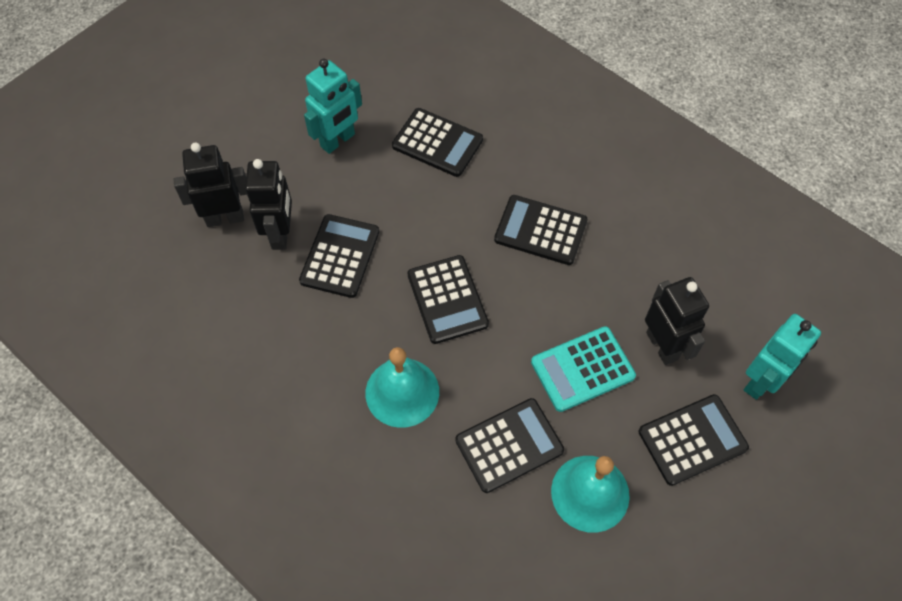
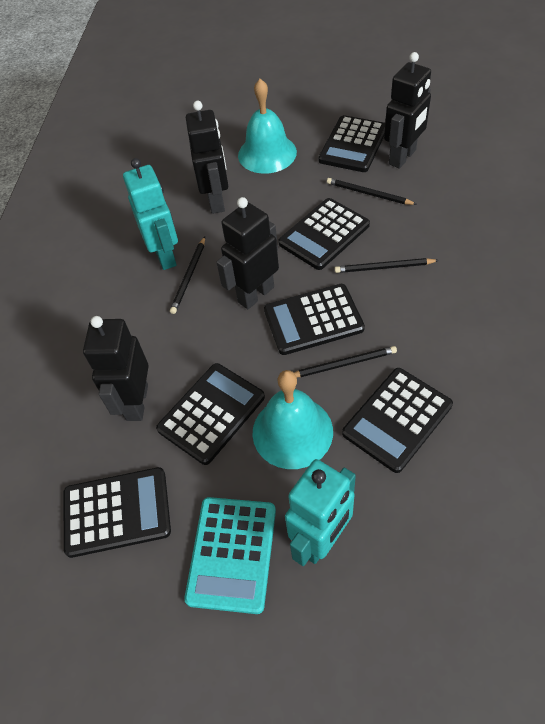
black pencil: 0 -> 4
black robot: 3 -> 4

